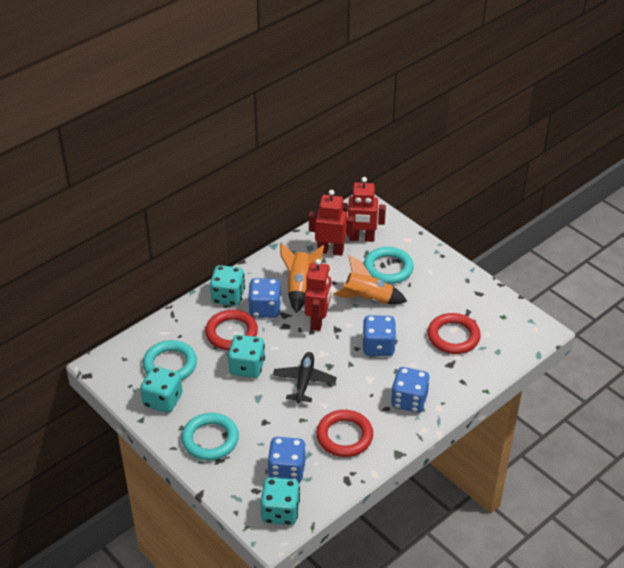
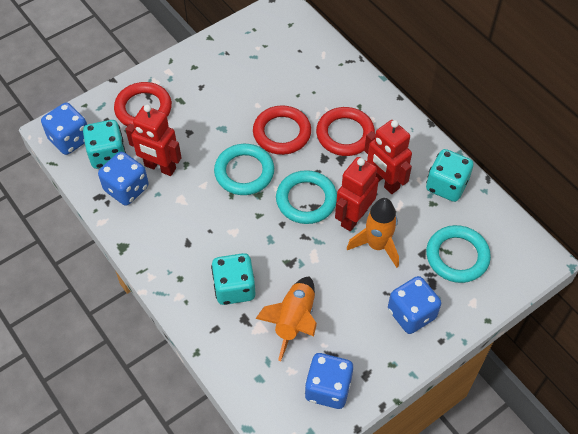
black plane: 1 -> 0
turquoise dice: 4 -> 3

